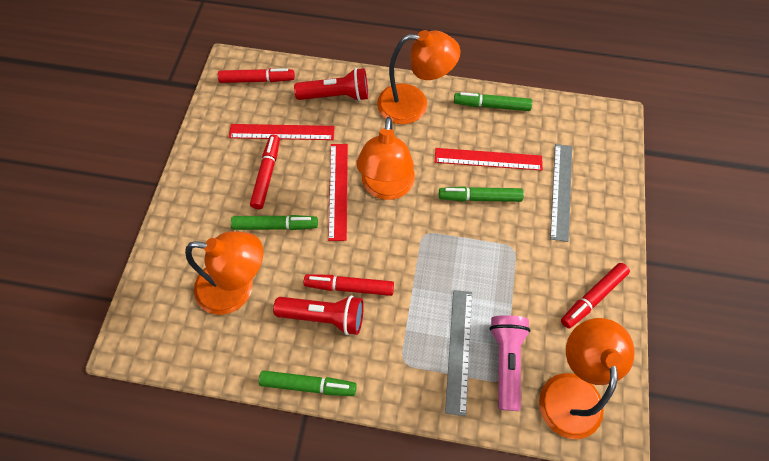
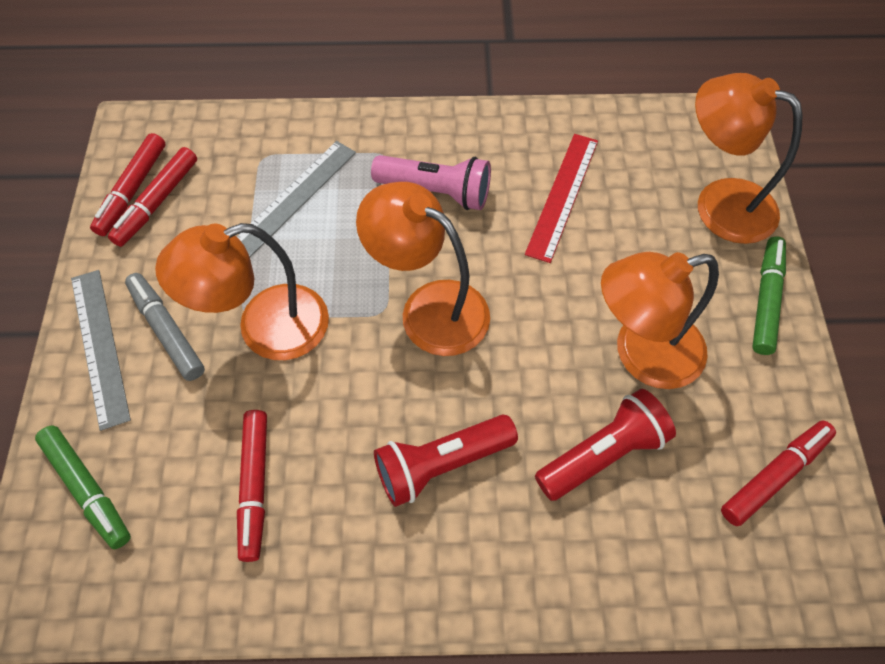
green marker: 4 -> 2
grey marker: 0 -> 1
red ruler: 3 -> 1

